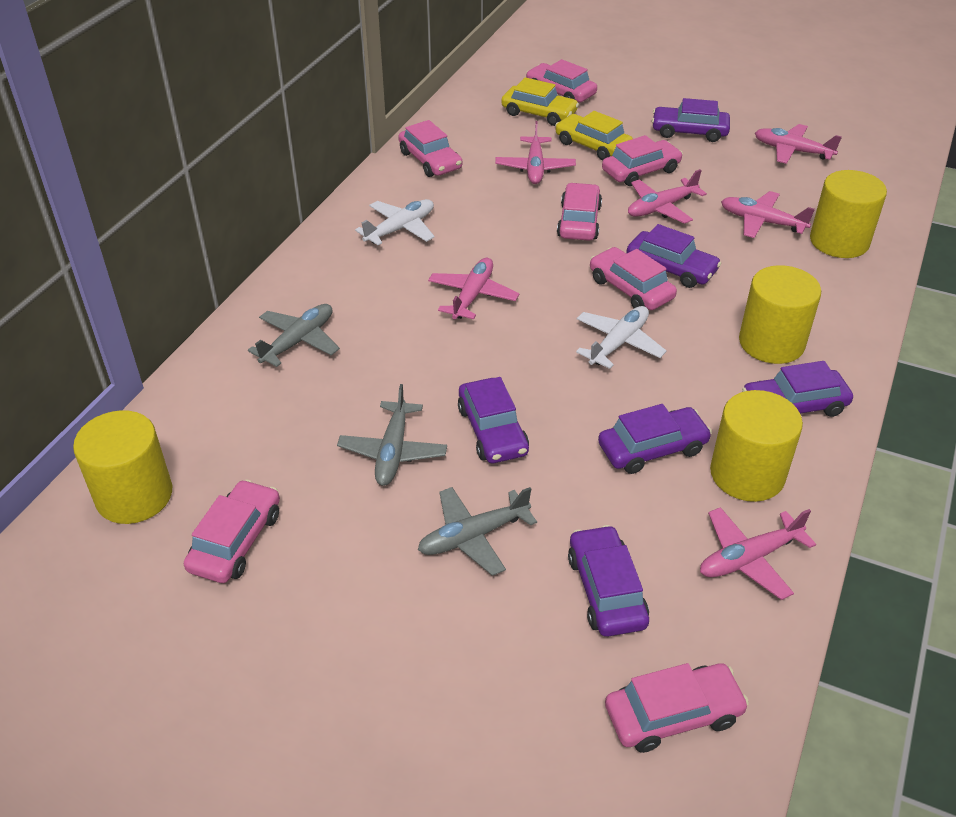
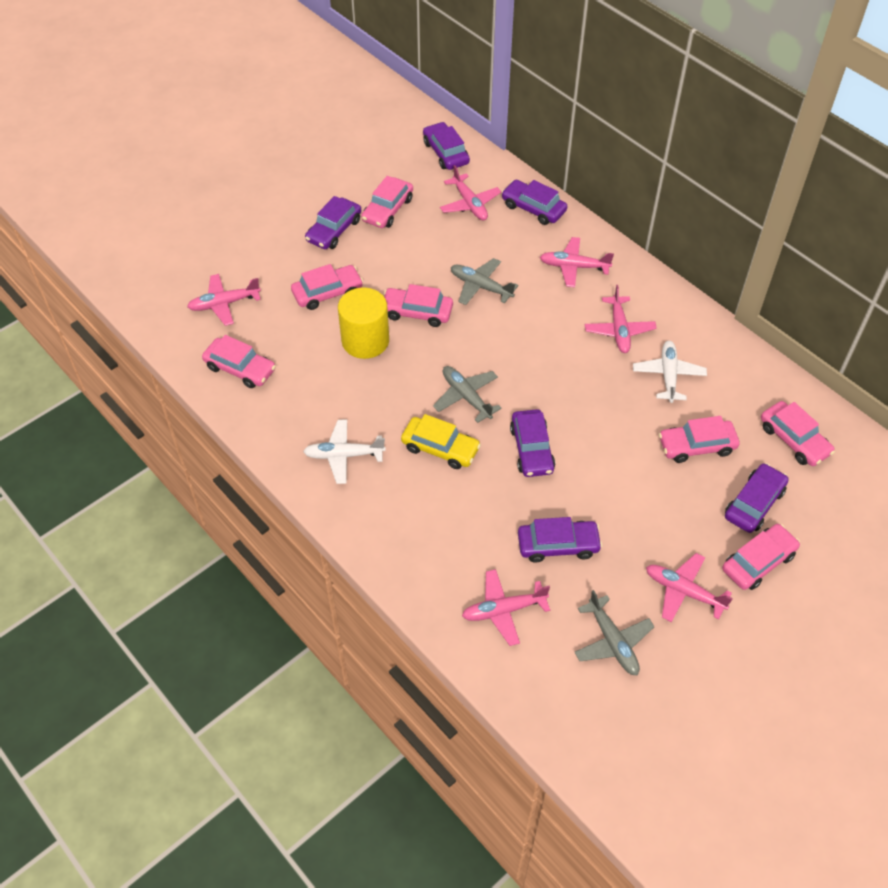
yellow car: 2 -> 1
yellow cylinder: 4 -> 1

